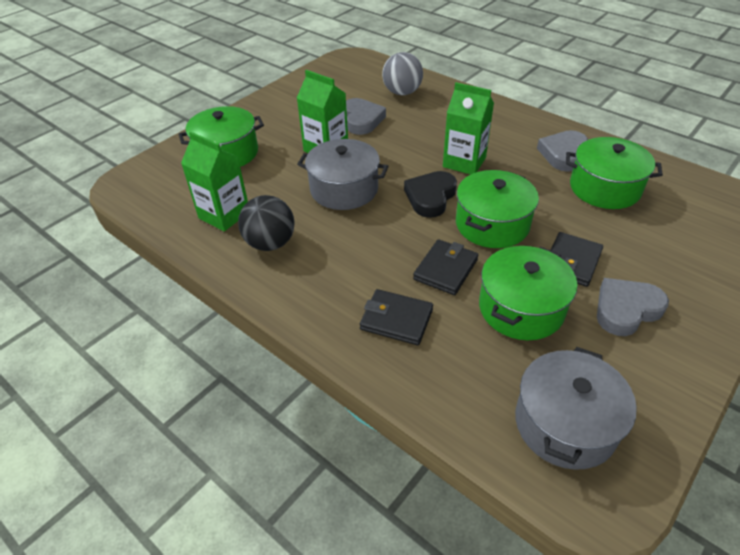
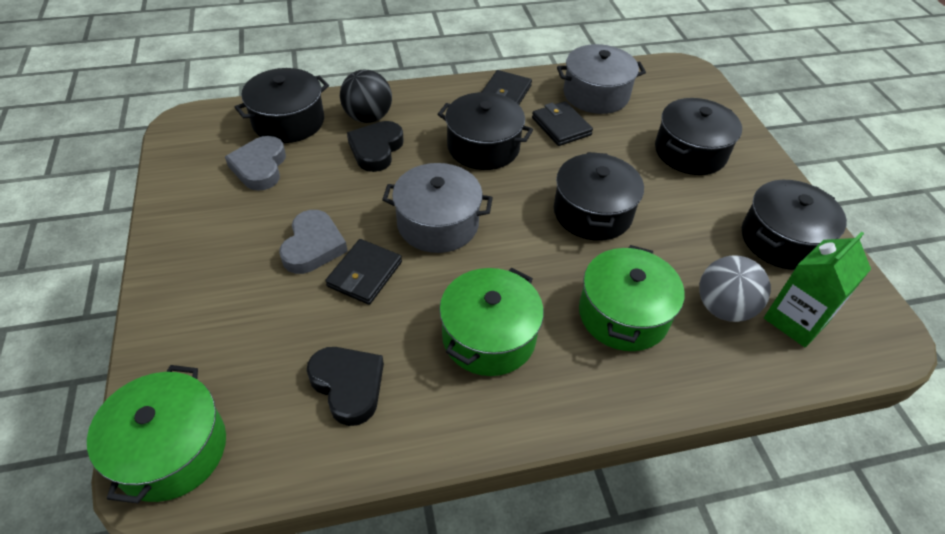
black heart: 1 -> 2
black pot: 0 -> 5
green carton: 3 -> 1
green pot: 4 -> 3
grey heart: 3 -> 2

